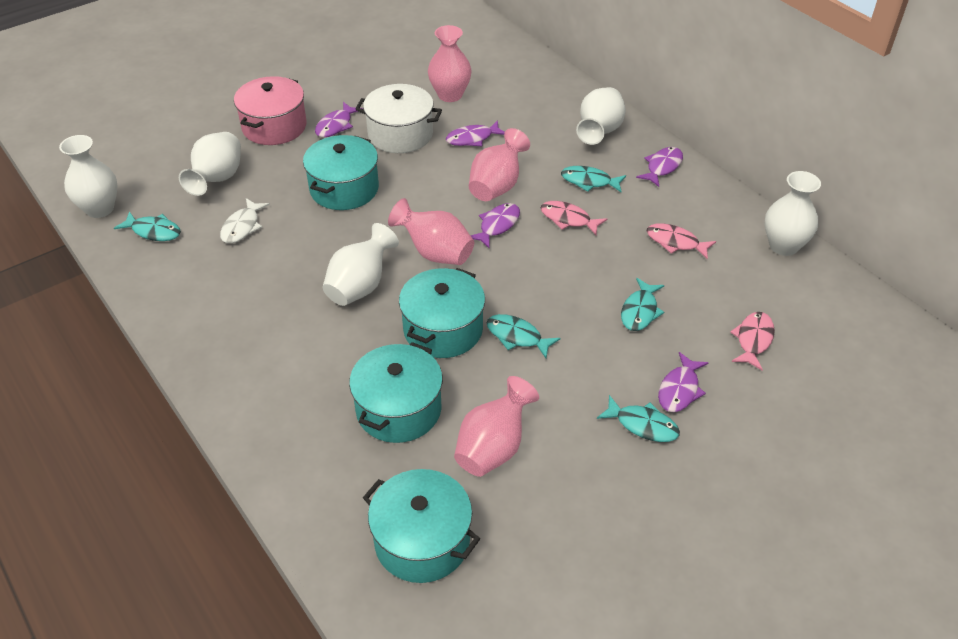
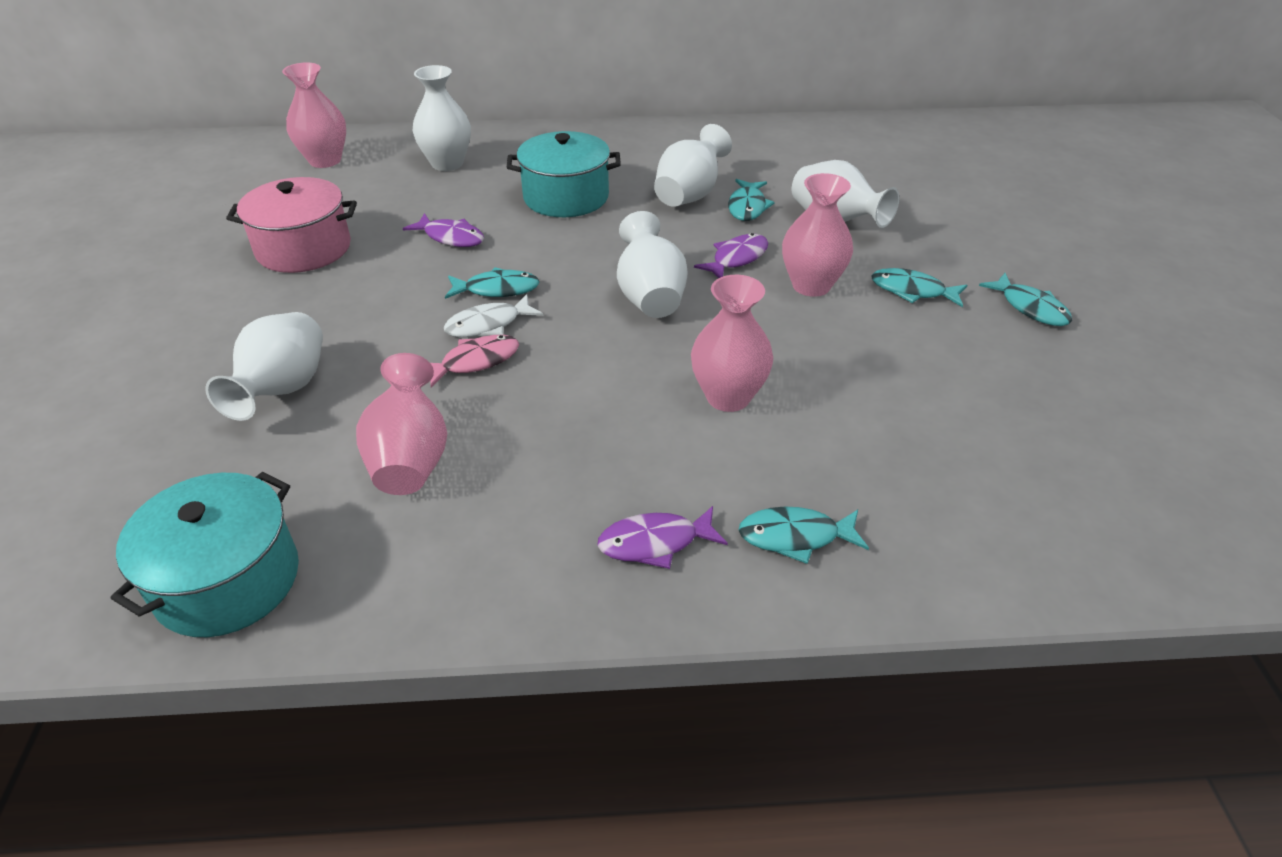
pink fish: 3 -> 1
purple fish: 5 -> 3
turquoise pot: 4 -> 2
white pot: 1 -> 0

